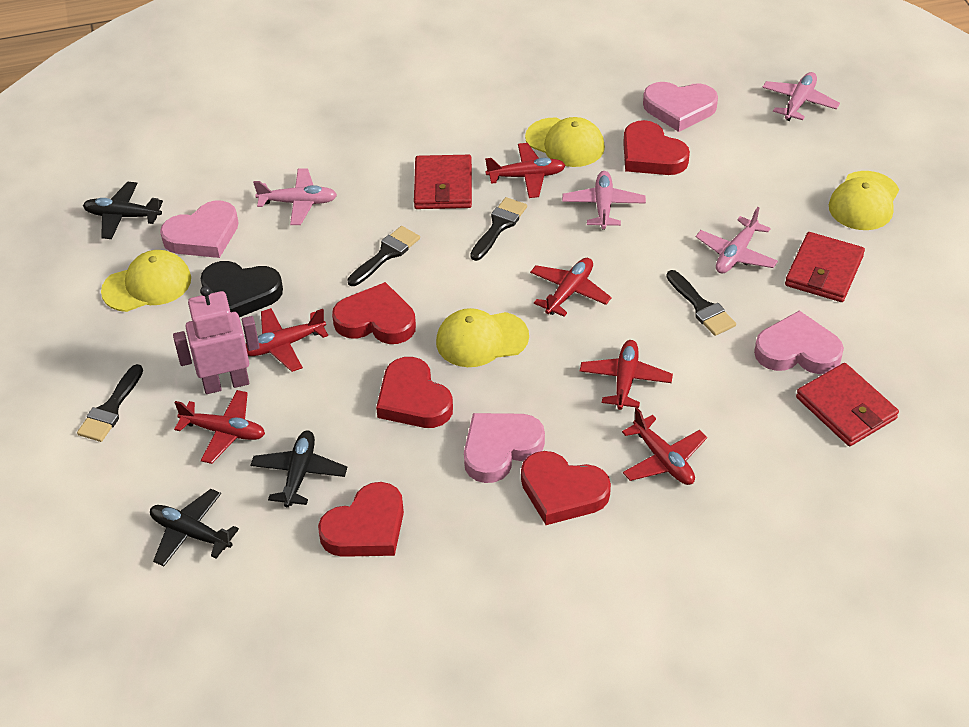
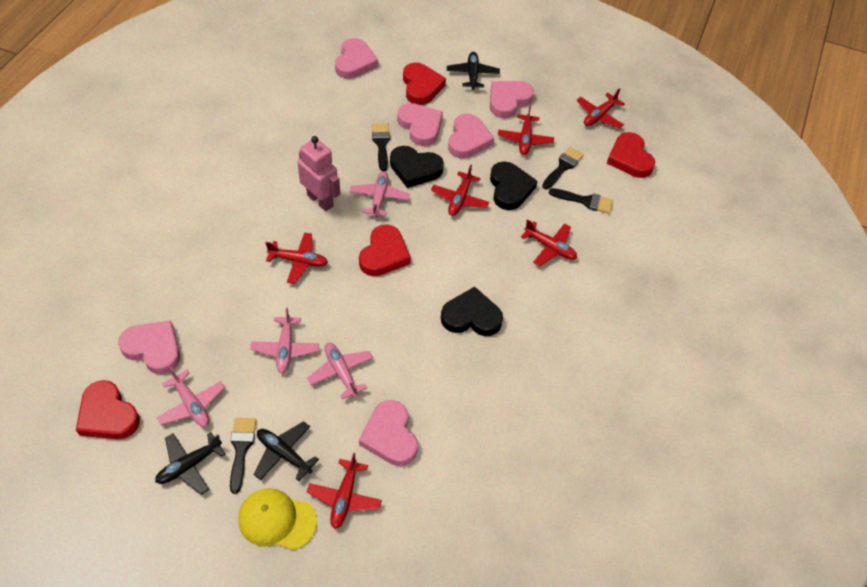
black heart: 1 -> 3
pink heart: 4 -> 6
red heart: 5 -> 4
red wallet: 3 -> 0
yellow cap: 4 -> 1

